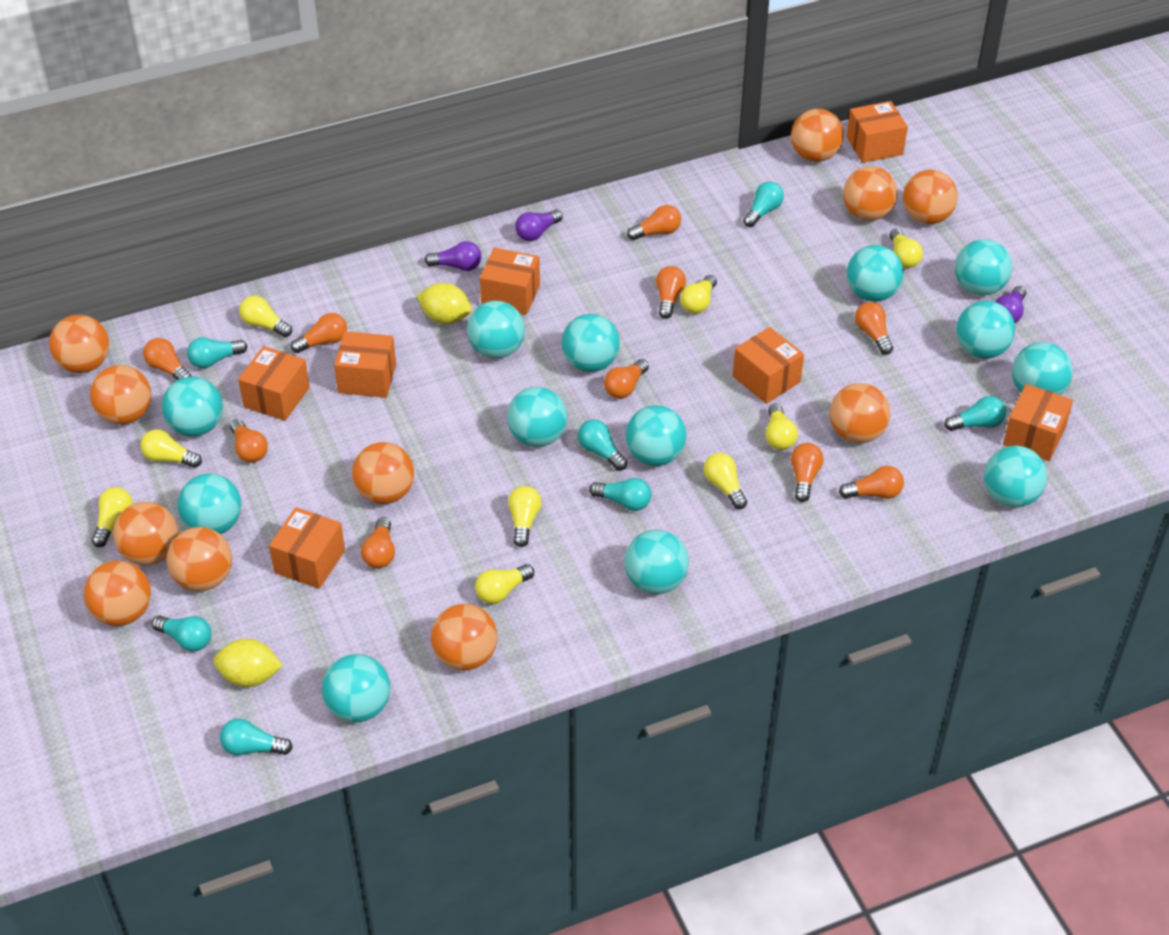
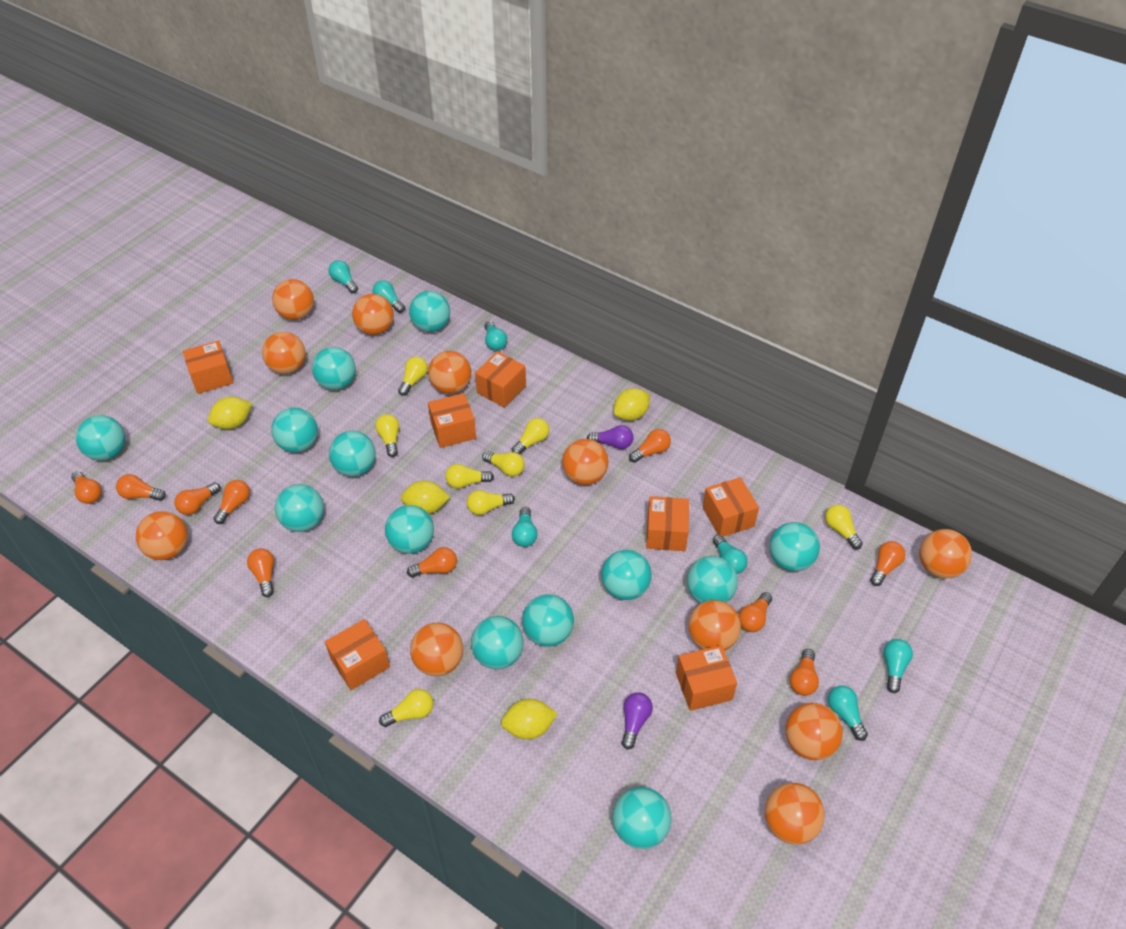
purple light bulb: 3 -> 2
yellow lemon: 2 -> 4
yellow light bulb: 9 -> 8

